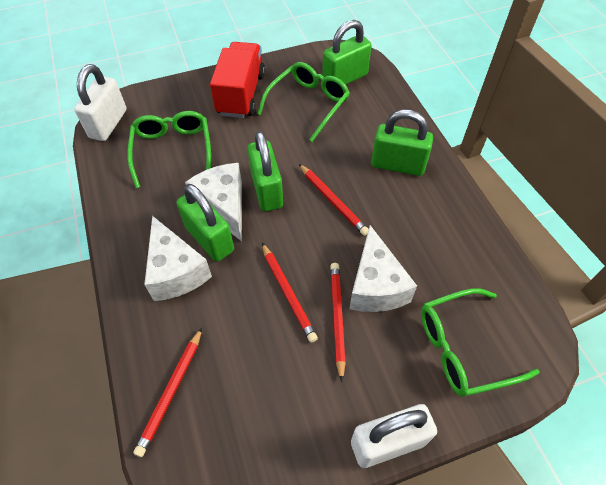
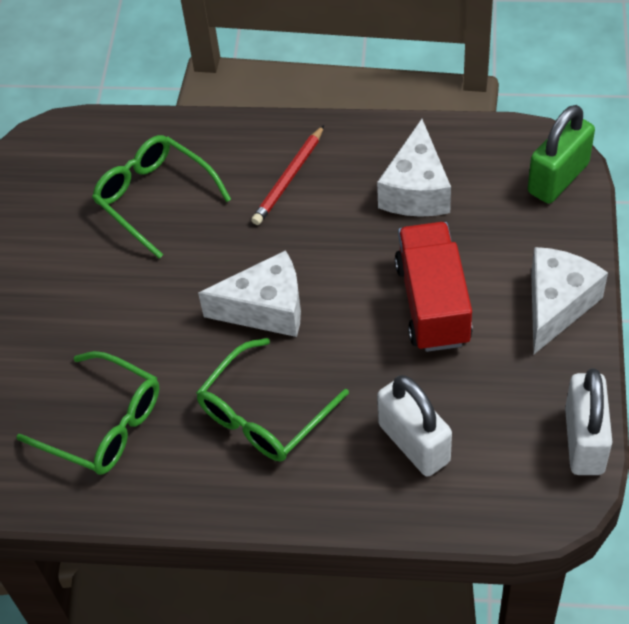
green padlock: 4 -> 1
red pencil: 4 -> 1

